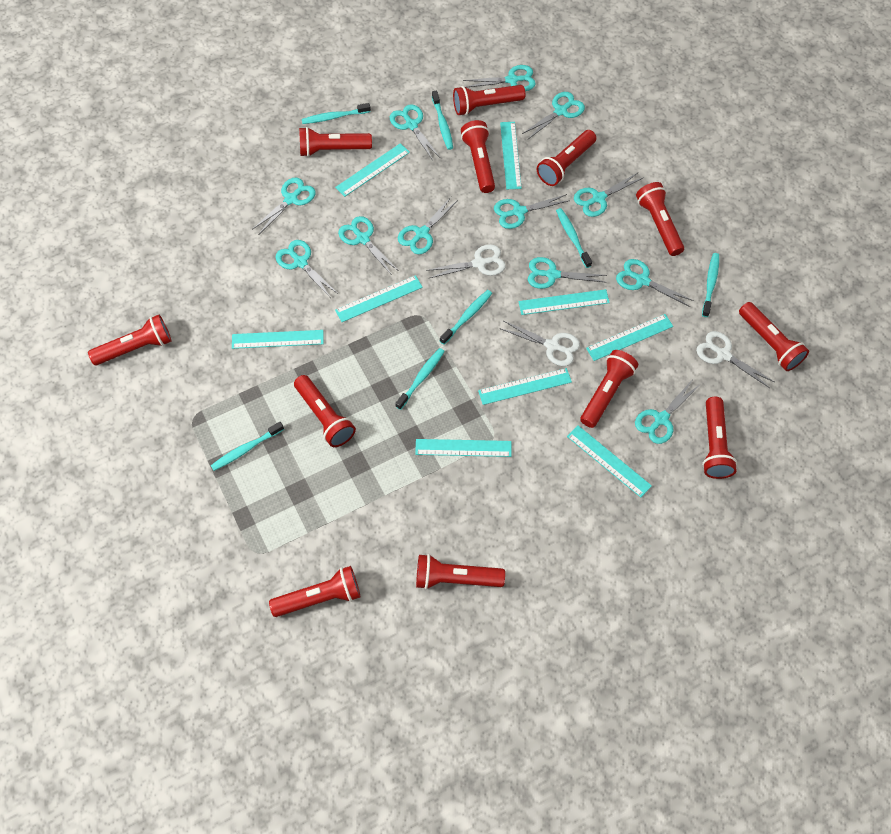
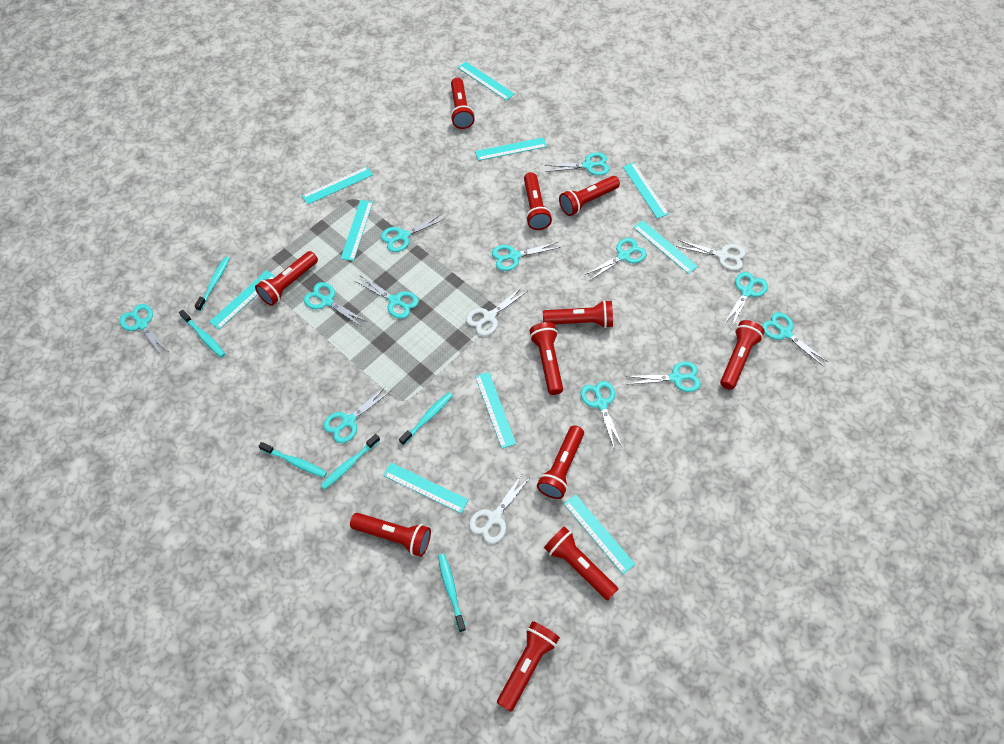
red flashlight: 12 -> 11
turquoise ruler: 9 -> 10
turquoise toothbrush: 7 -> 6

